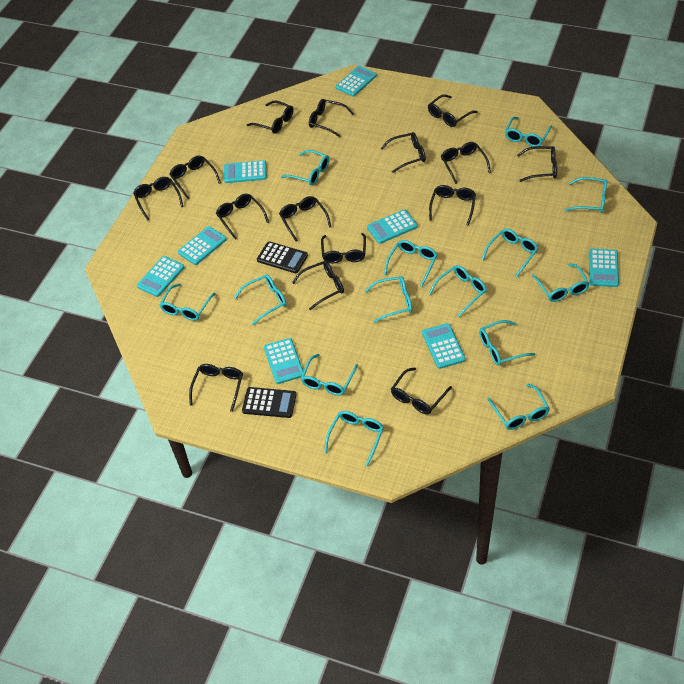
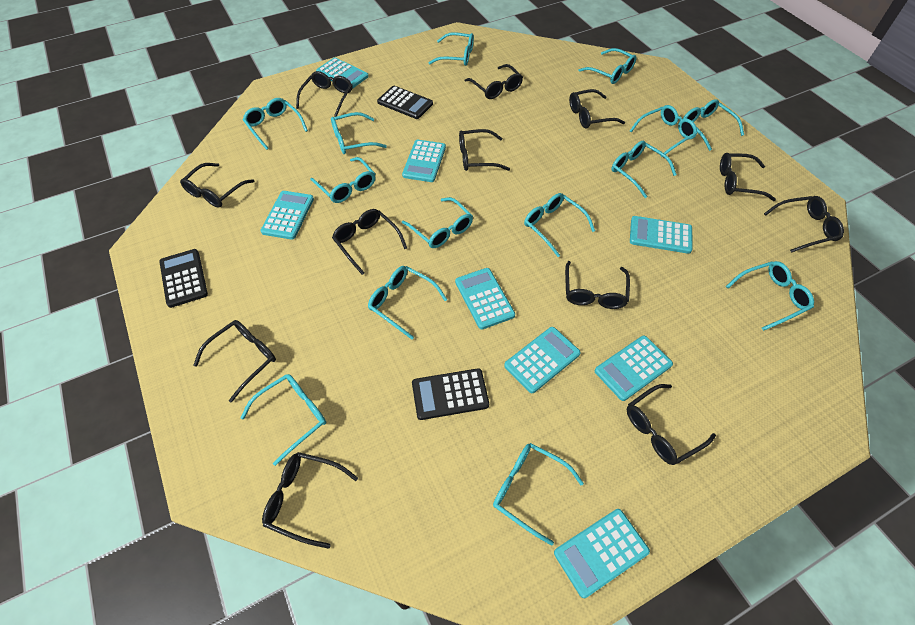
black calculator: 2 -> 3
black glasses: 15 -> 12

